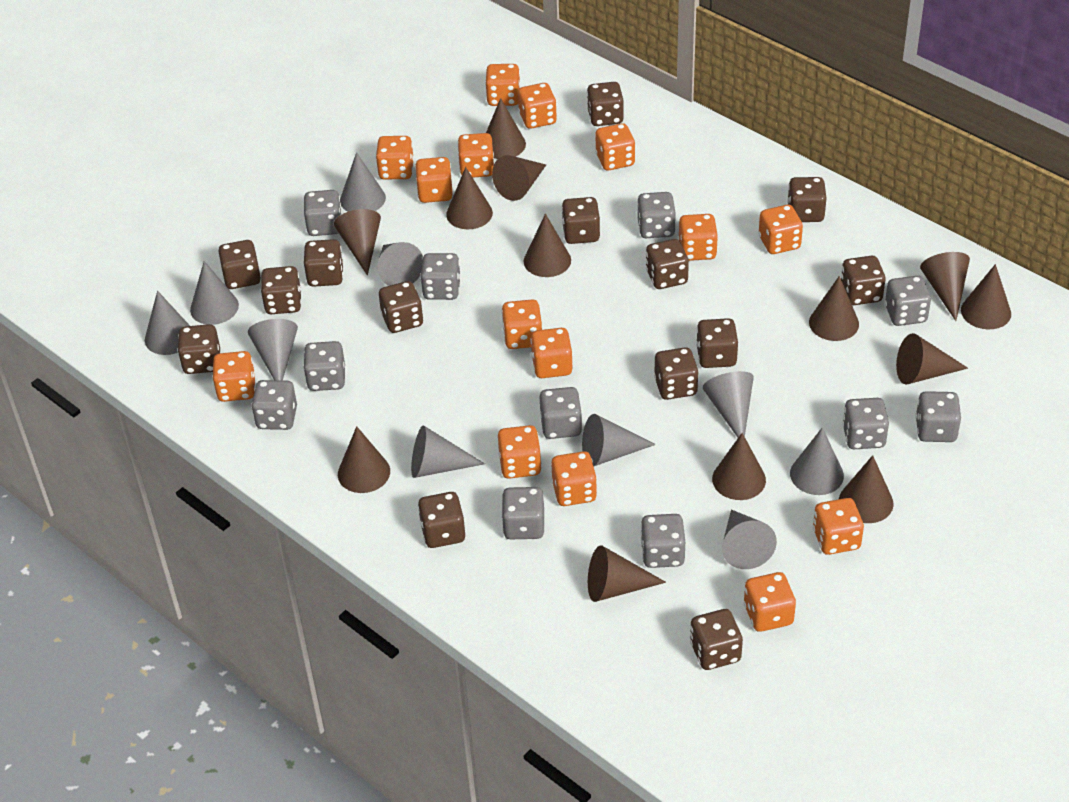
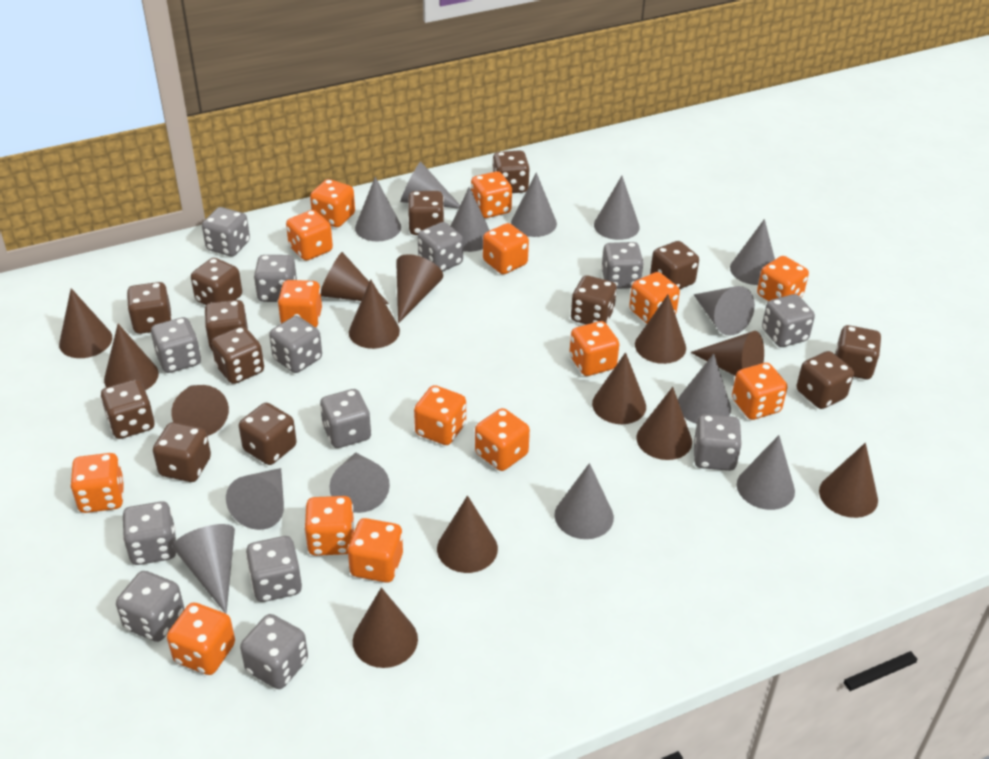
brown dice: 14 -> 13
grey cone: 10 -> 13
grey dice: 11 -> 13

